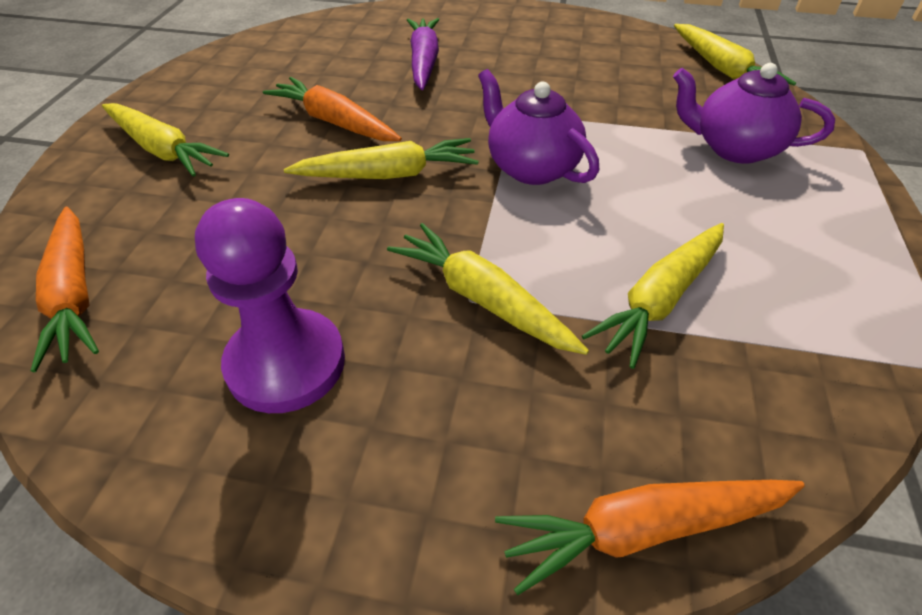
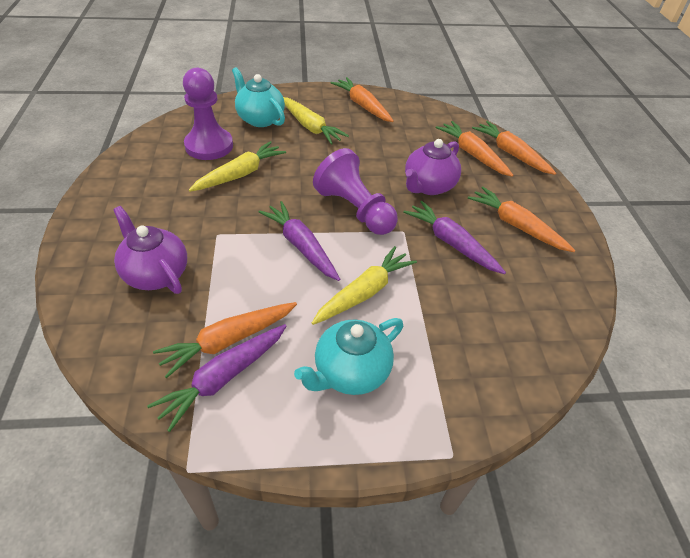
orange carrot: 3 -> 5
purple carrot: 1 -> 3
purple pawn: 1 -> 2
turquoise teapot: 0 -> 2
yellow carrot: 5 -> 3

